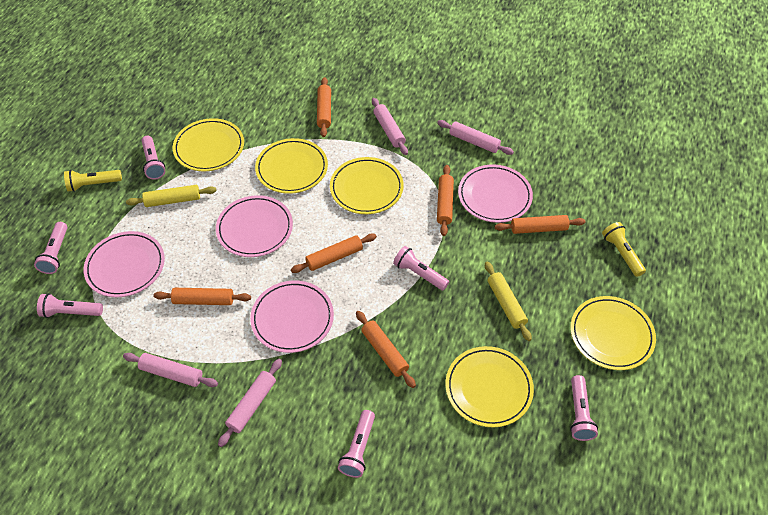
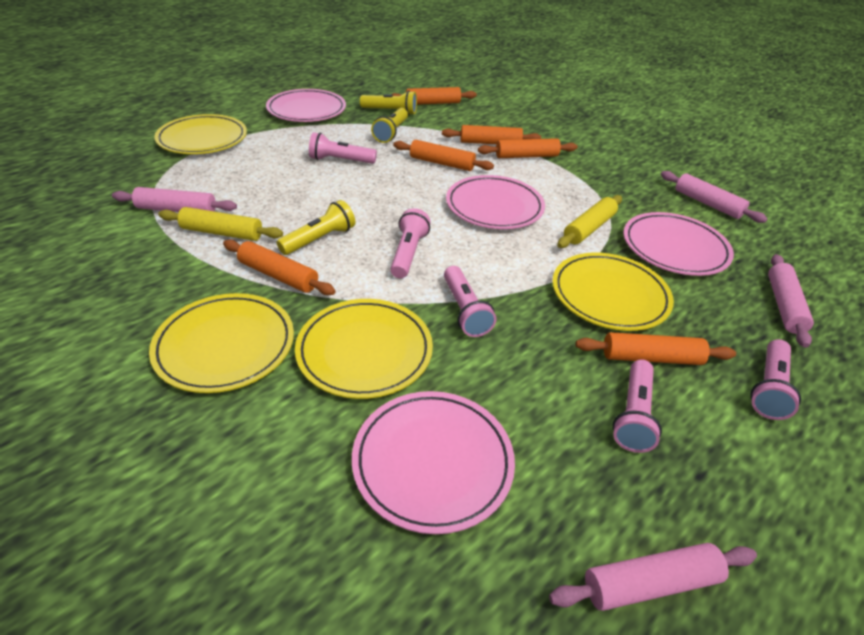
pink flashlight: 6 -> 5
yellow flashlight: 2 -> 3
yellow plate: 5 -> 4

